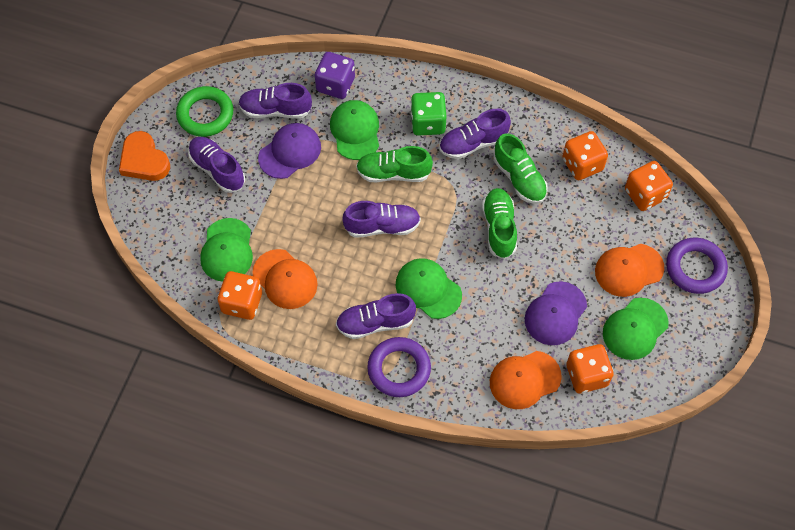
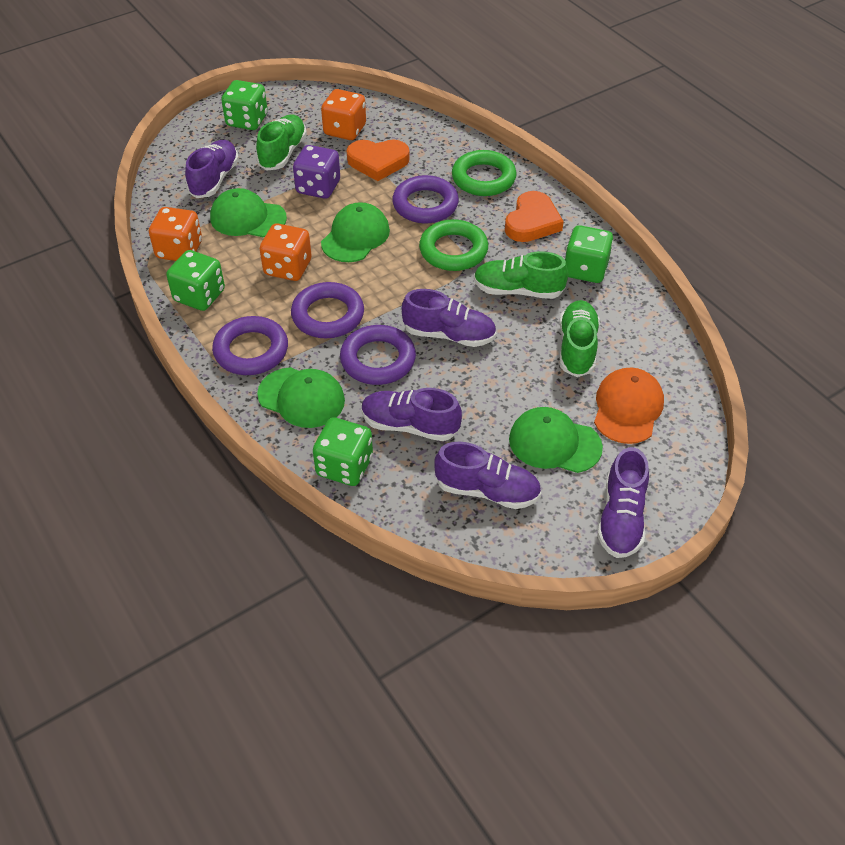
green dice: 1 -> 4
green ring: 1 -> 2
orange cap: 3 -> 1
orange dice: 4 -> 3
orange heart: 1 -> 2
purple cap: 2 -> 0
purple ring: 2 -> 4

